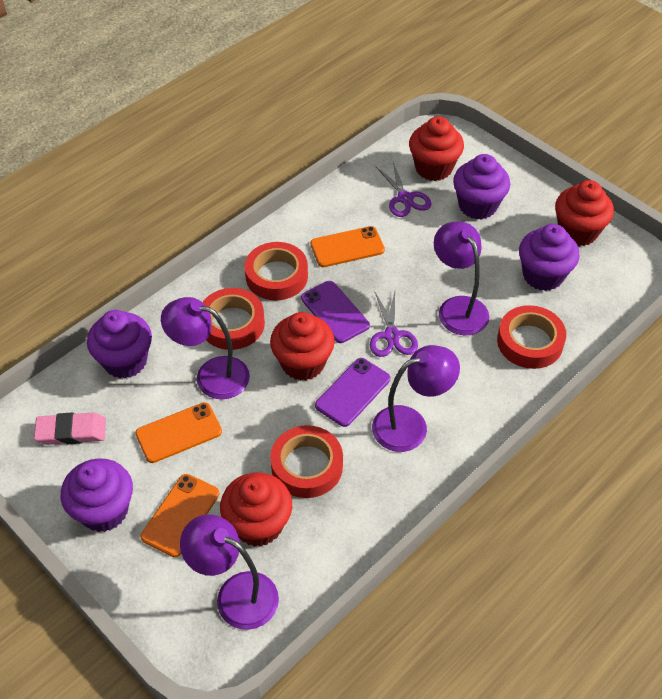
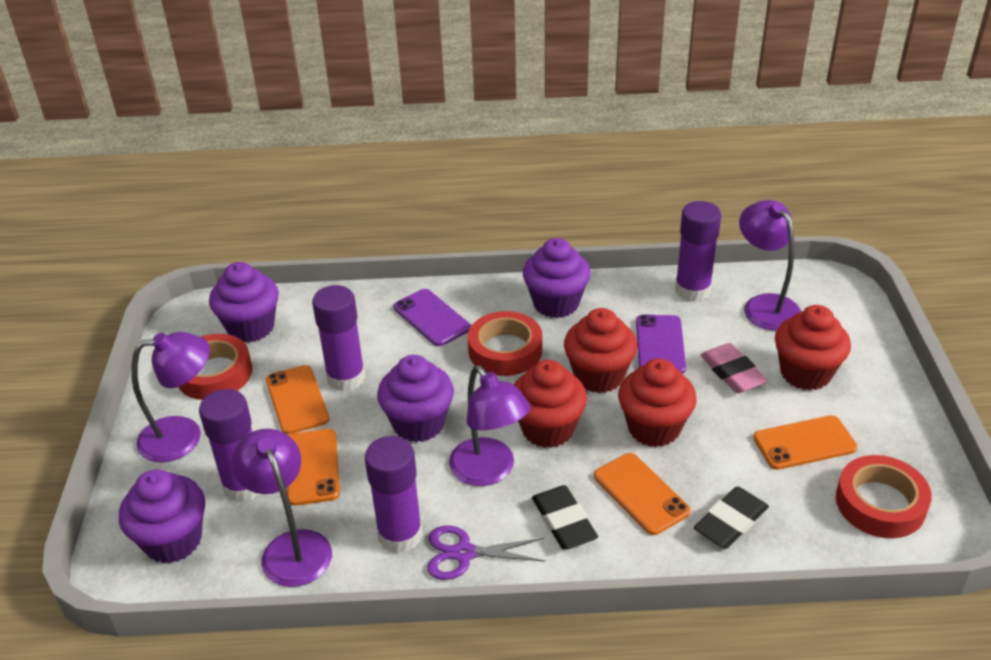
black eraser: 0 -> 2
orange phone: 3 -> 4
purple glue stick: 0 -> 4
purple scissors: 2 -> 1
red tape: 4 -> 3

